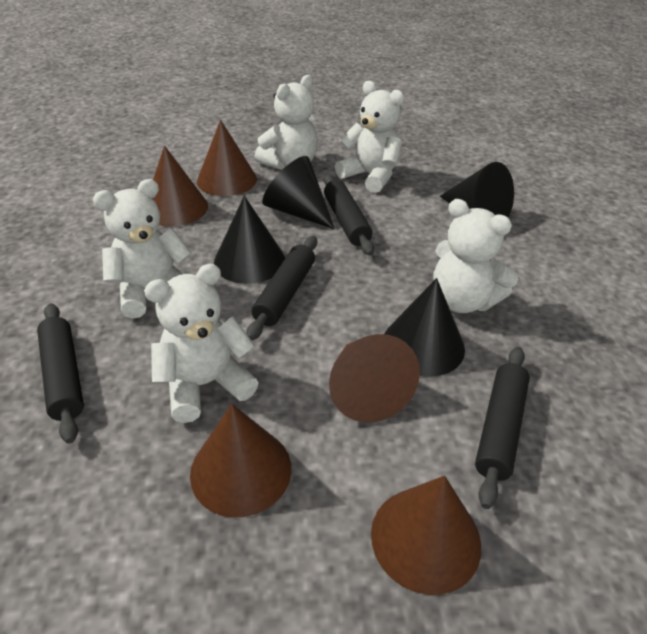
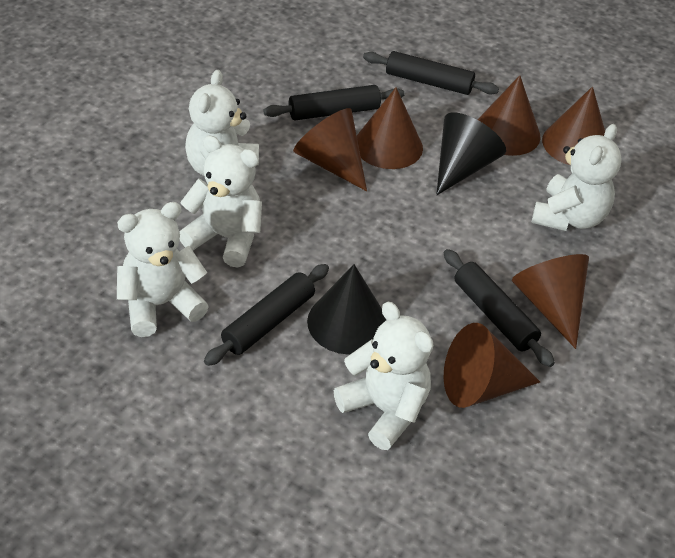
black cone: 4 -> 2
brown cone: 5 -> 6

